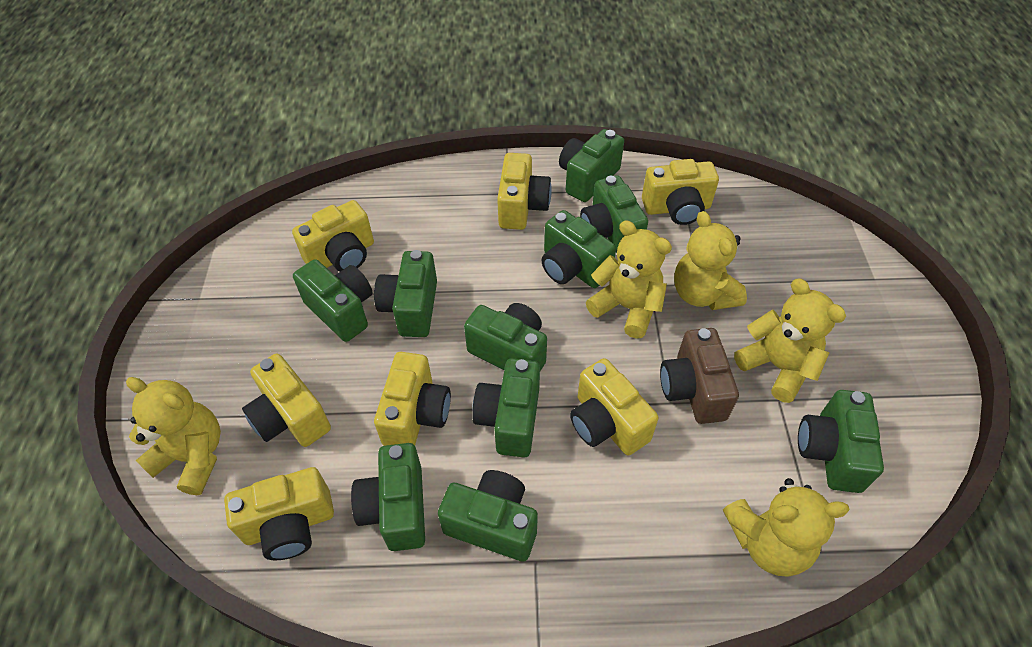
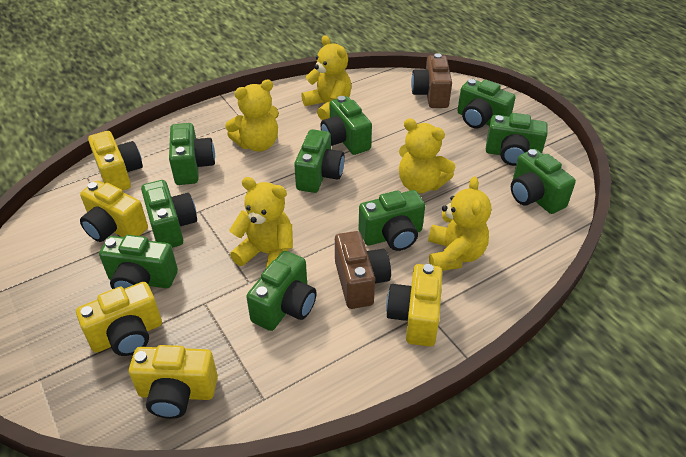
brown camera: 1 -> 2
yellow camera: 7 -> 5

